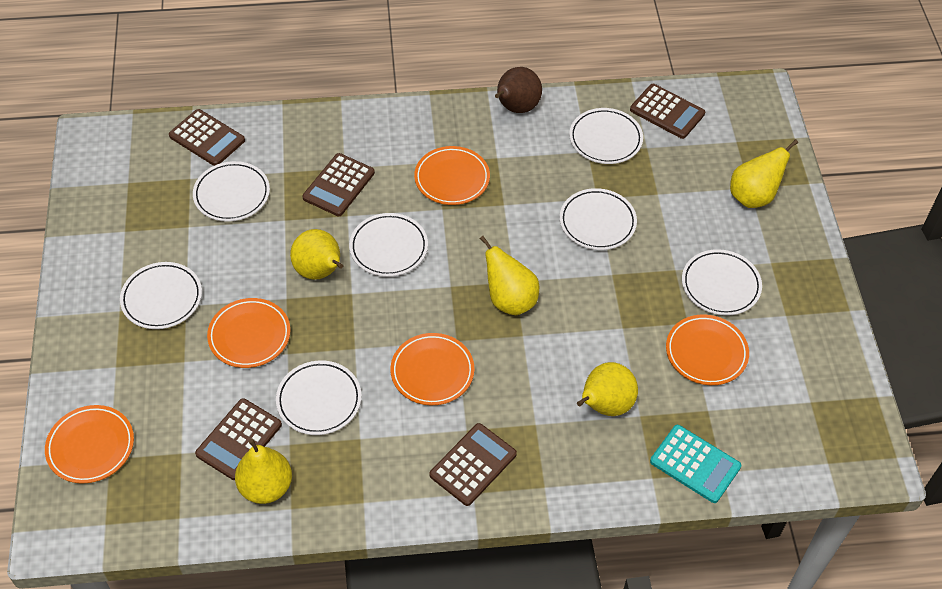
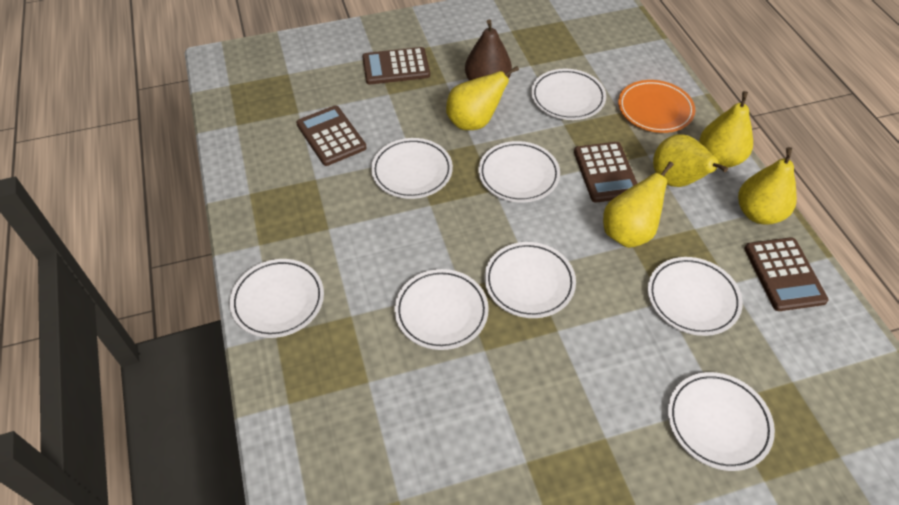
brown calculator: 5 -> 4
orange plate: 5 -> 1
turquoise calculator: 1 -> 0
white plate: 7 -> 8

